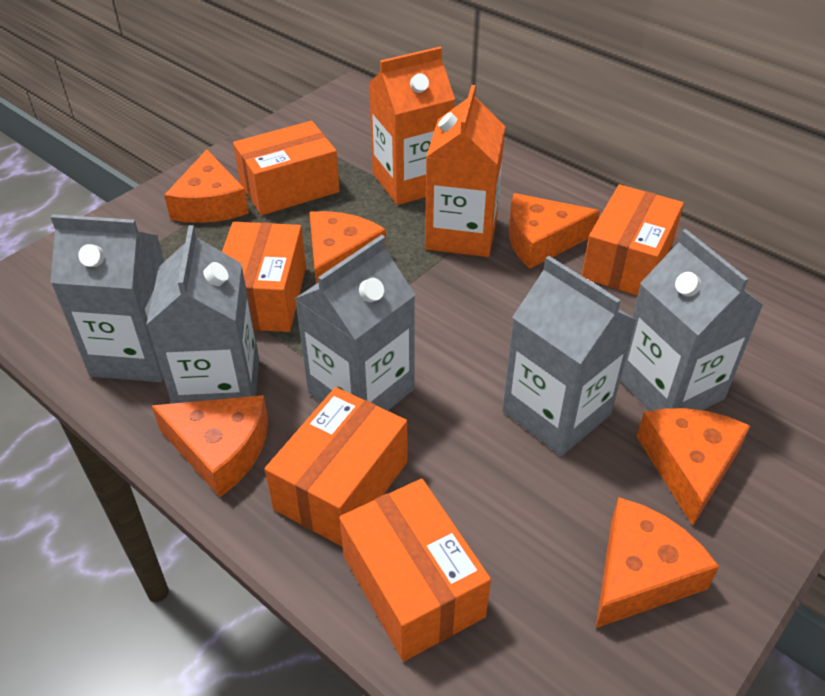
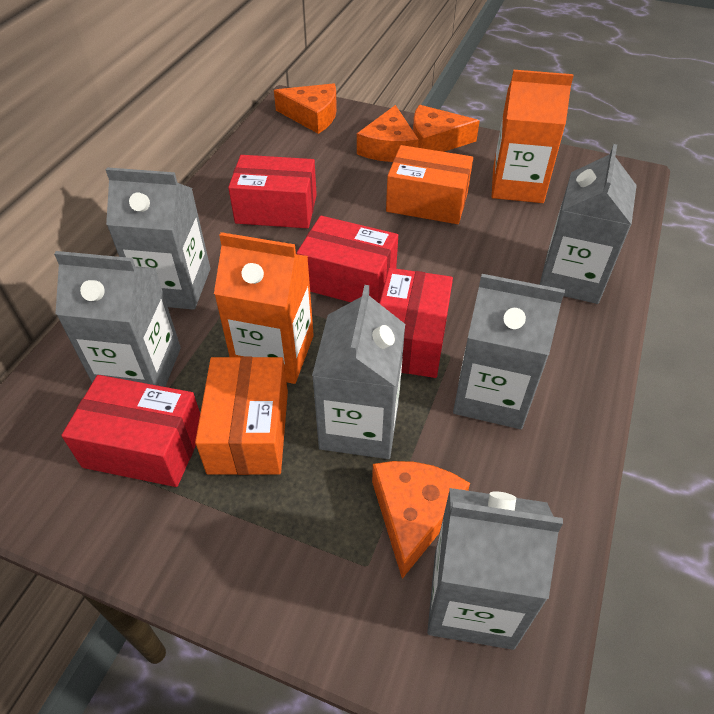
grey carton: 5 -> 6
orange box: 5 -> 2
orange cheese: 6 -> 4
red box: 0 -> 4

